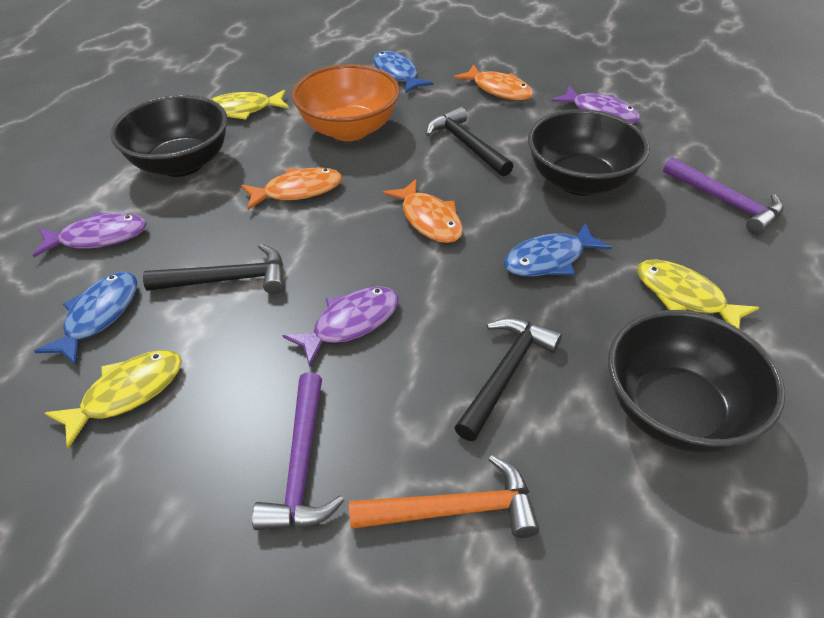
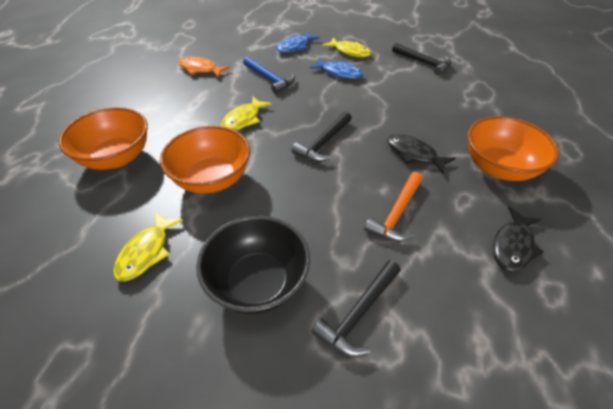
black bowl: 3 -> 1
black fish: 0 -> 2
blue fish: 3 -> 2
blue hammer: 0 -> 1
orange bowl: 1 -> 3
orange fish: 3 -> 1
purple fish: 3 -> 0
purple hammer: 2 -> 0

